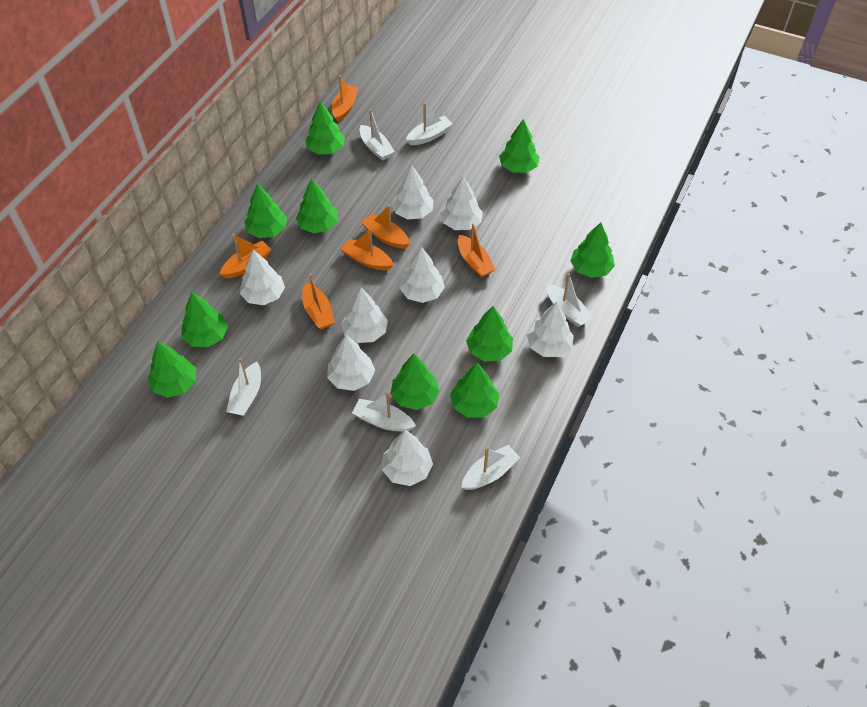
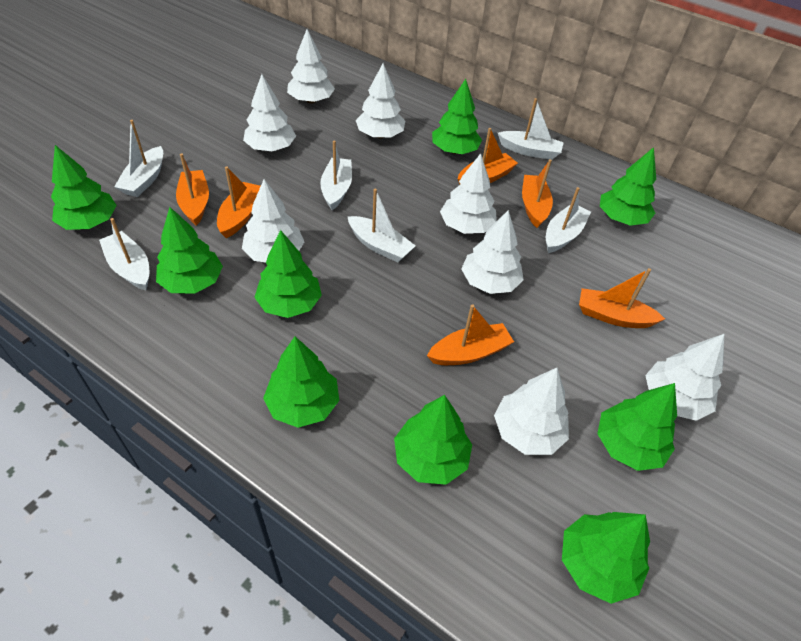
green tree: 10 -> 9

